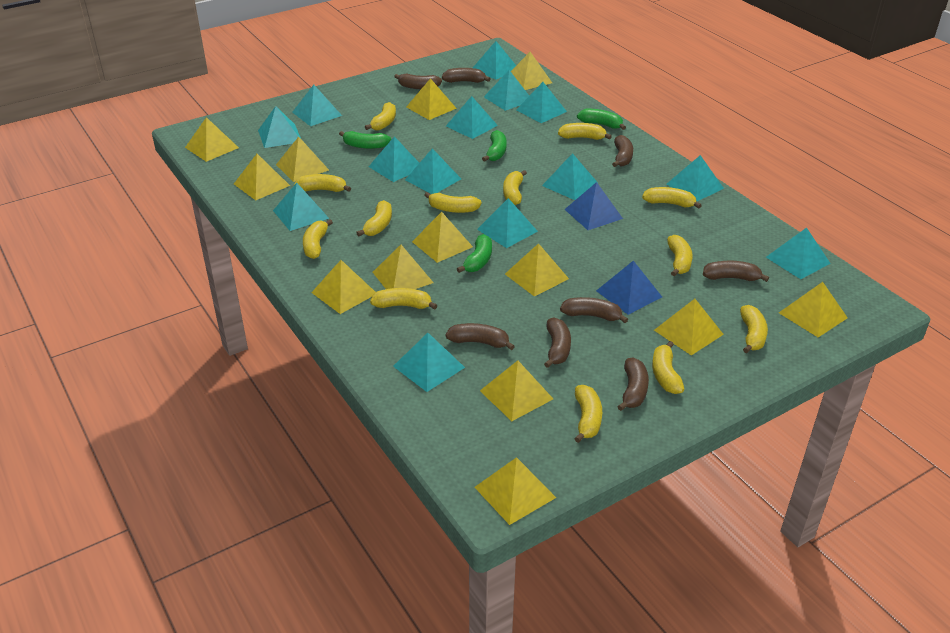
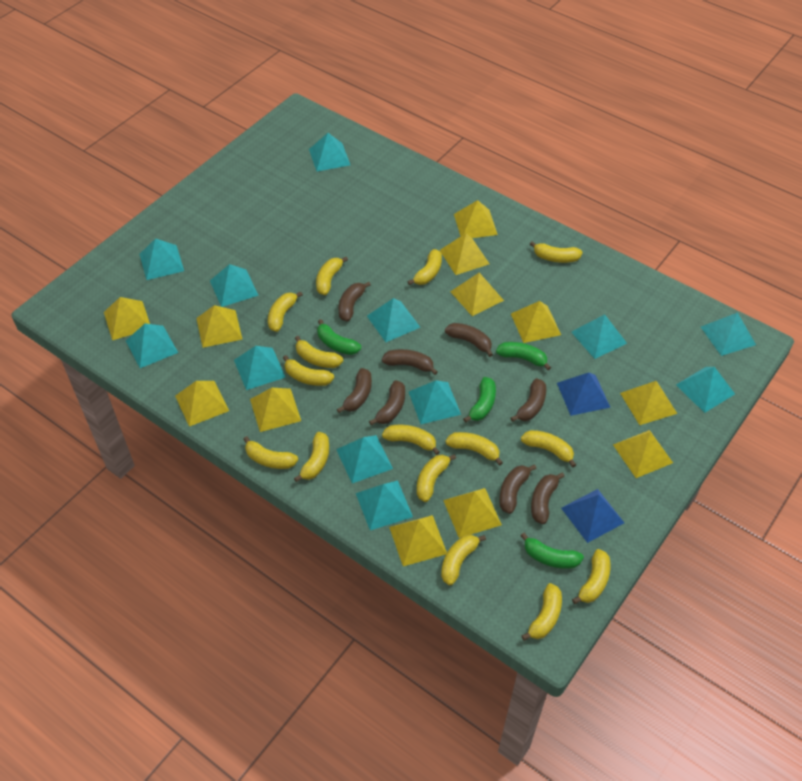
turquoise pyramid: 14 -> 12
yellow banana: 13 -> 15
yellow pyramid: 13 -> 12

